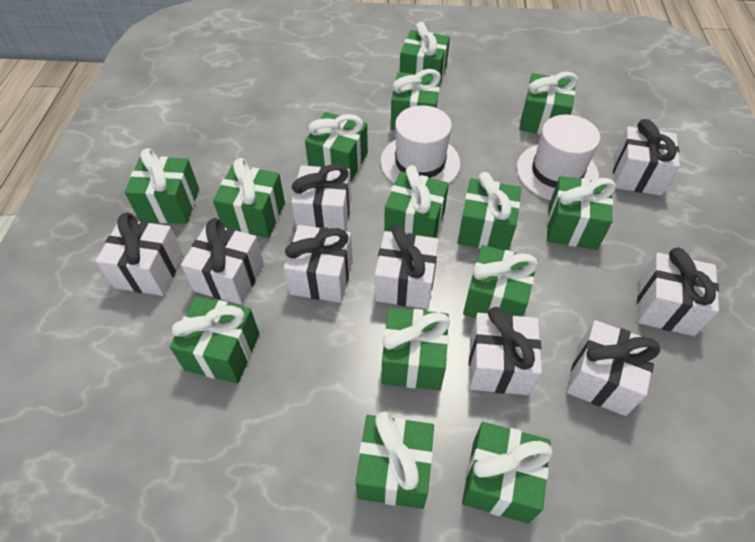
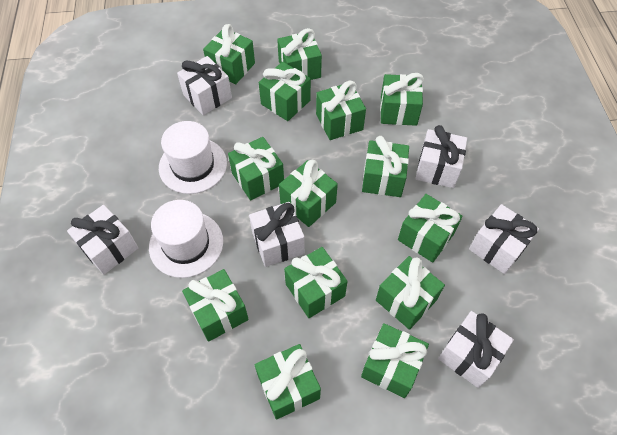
white gift: 9 -> 6

